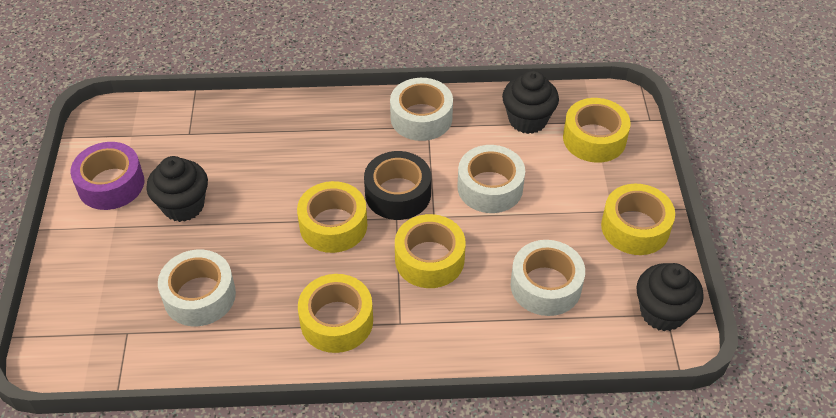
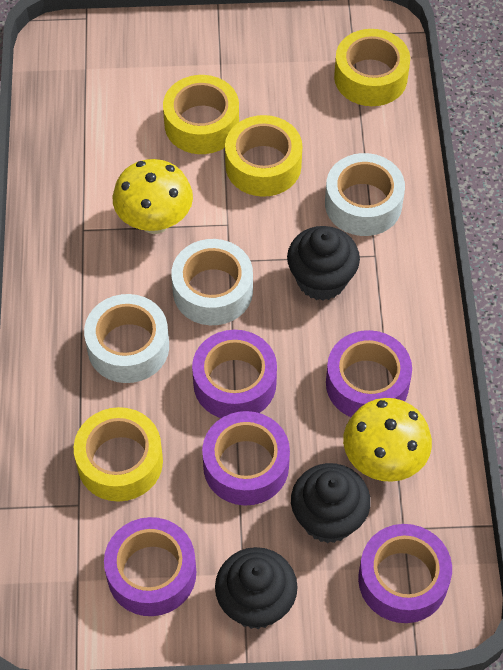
black tape: 1 -> 0
purple tape: 1 -> 5
white tape: 4 -> 3
yellow mushroom: 0 -> 2
yellow tape: 5 -> 4

